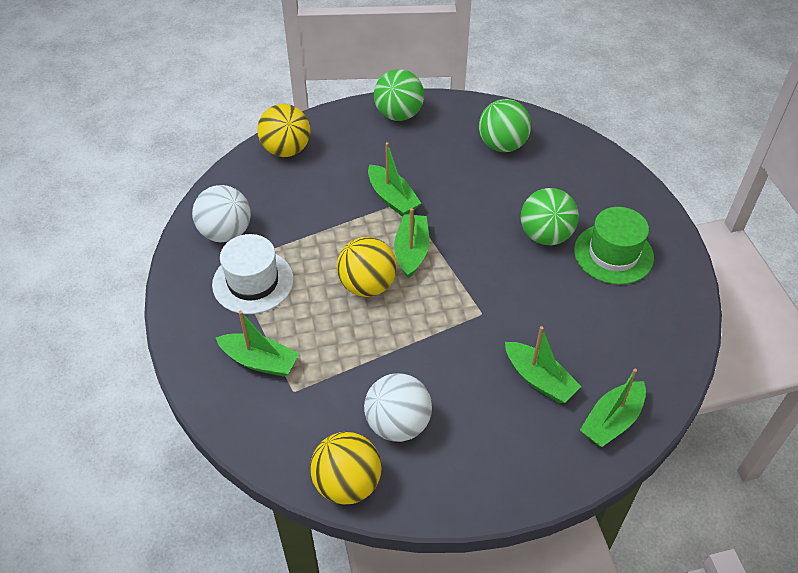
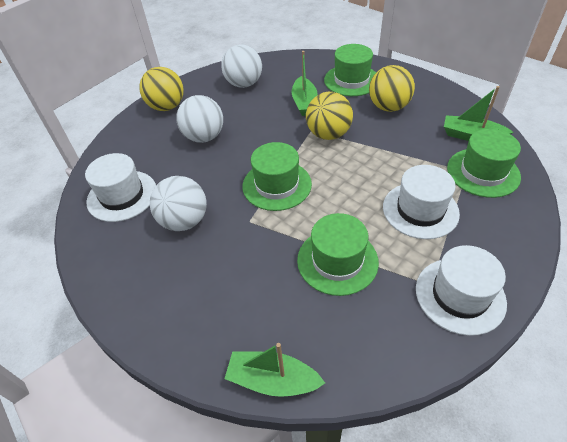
green ball: 3 -> 0
green boat: 5 -> 3
green hat: 1 -> 4
white ball: 2 -> 3
white hat: 1 -> 3

